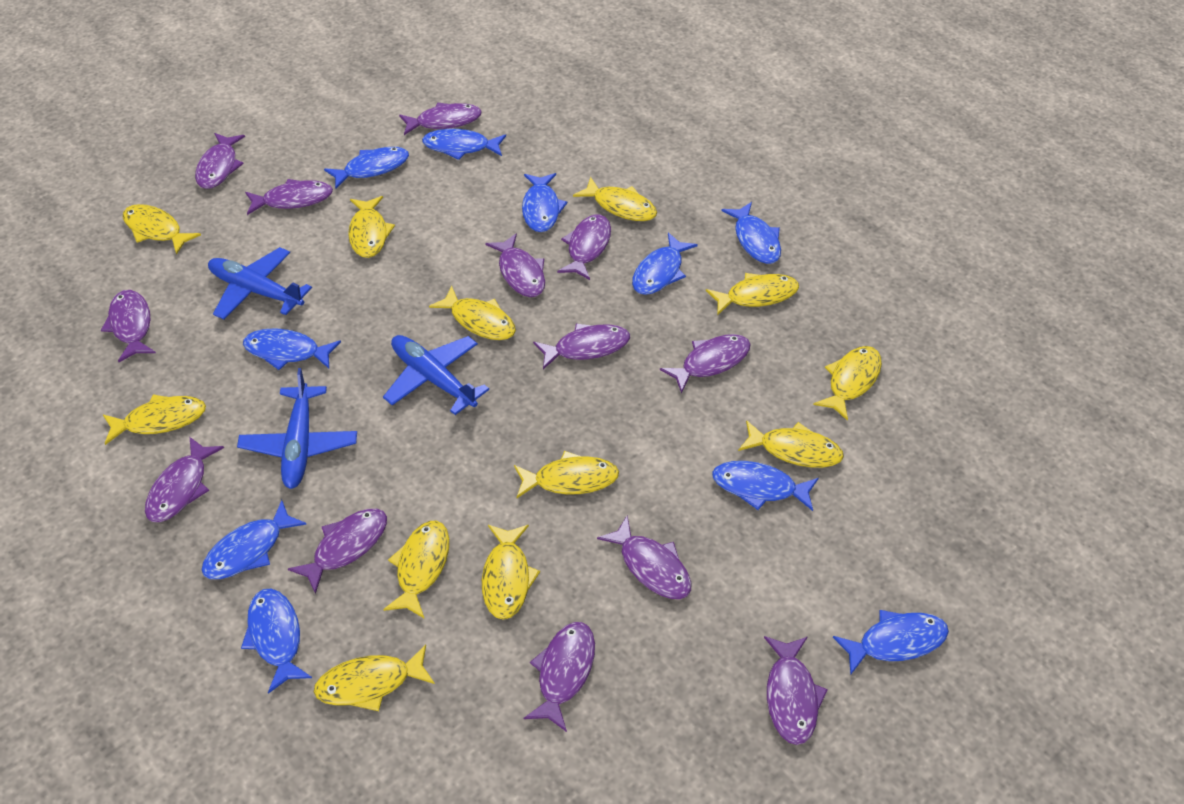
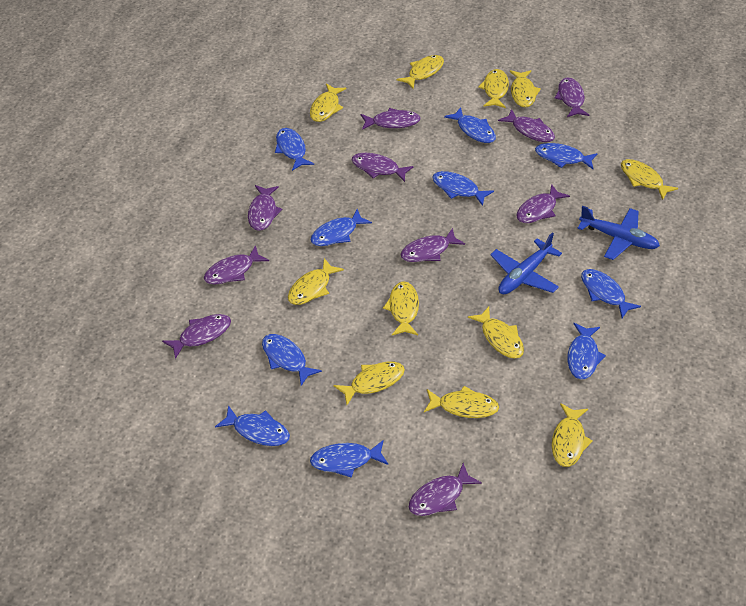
blue plane: 3 -> 2
purple fish: 13 -> 10
yellow fish: 12 -> 11

